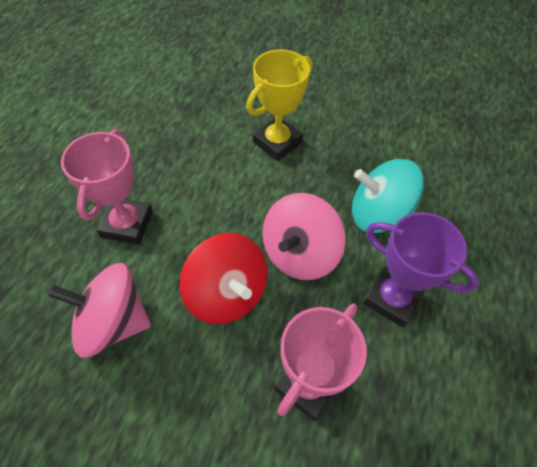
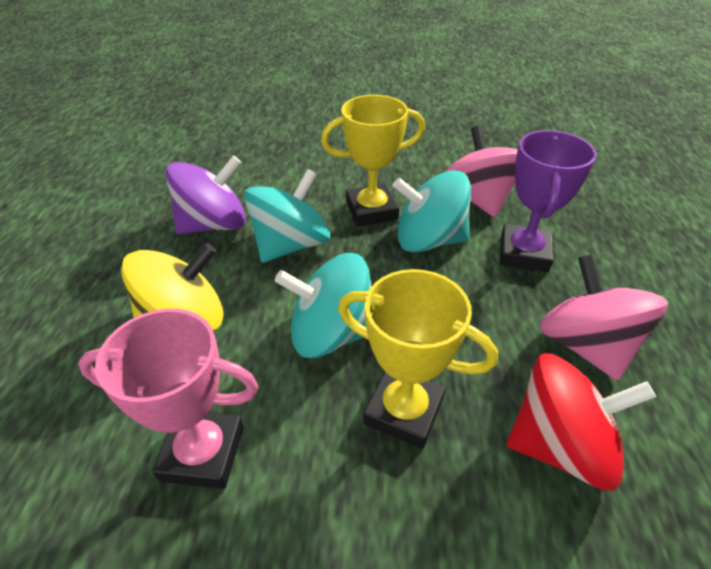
pink trophy: 2 -> 1
purple spinning top: 0 -> 1
turquoise spinning top: 1 -> 3
yellow spinning top: 0 -> 1
yellow trophy: 1 -> 2

